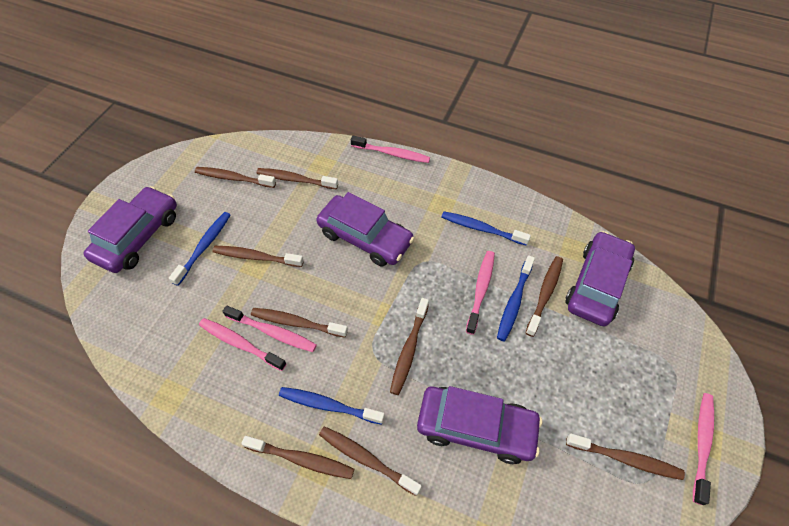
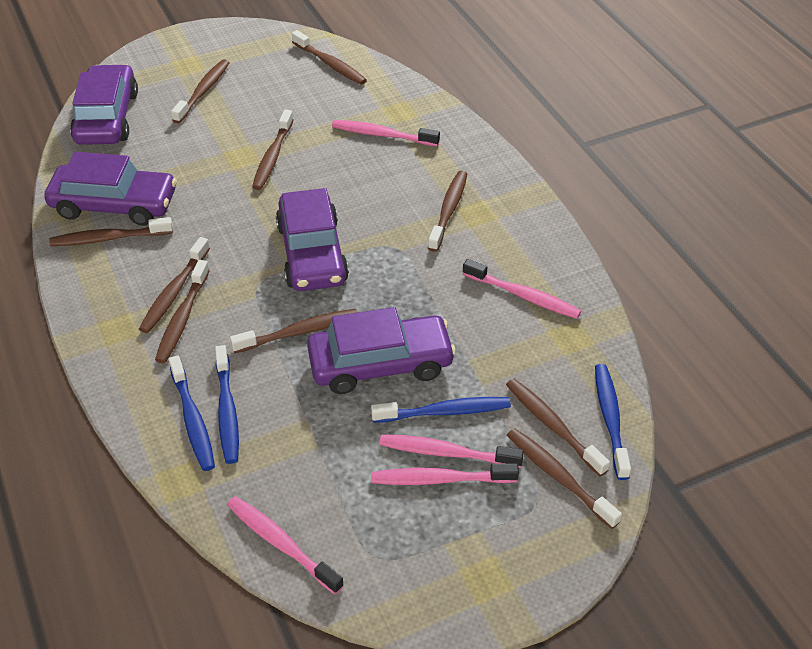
brown toothbrush: 9 -> 10

